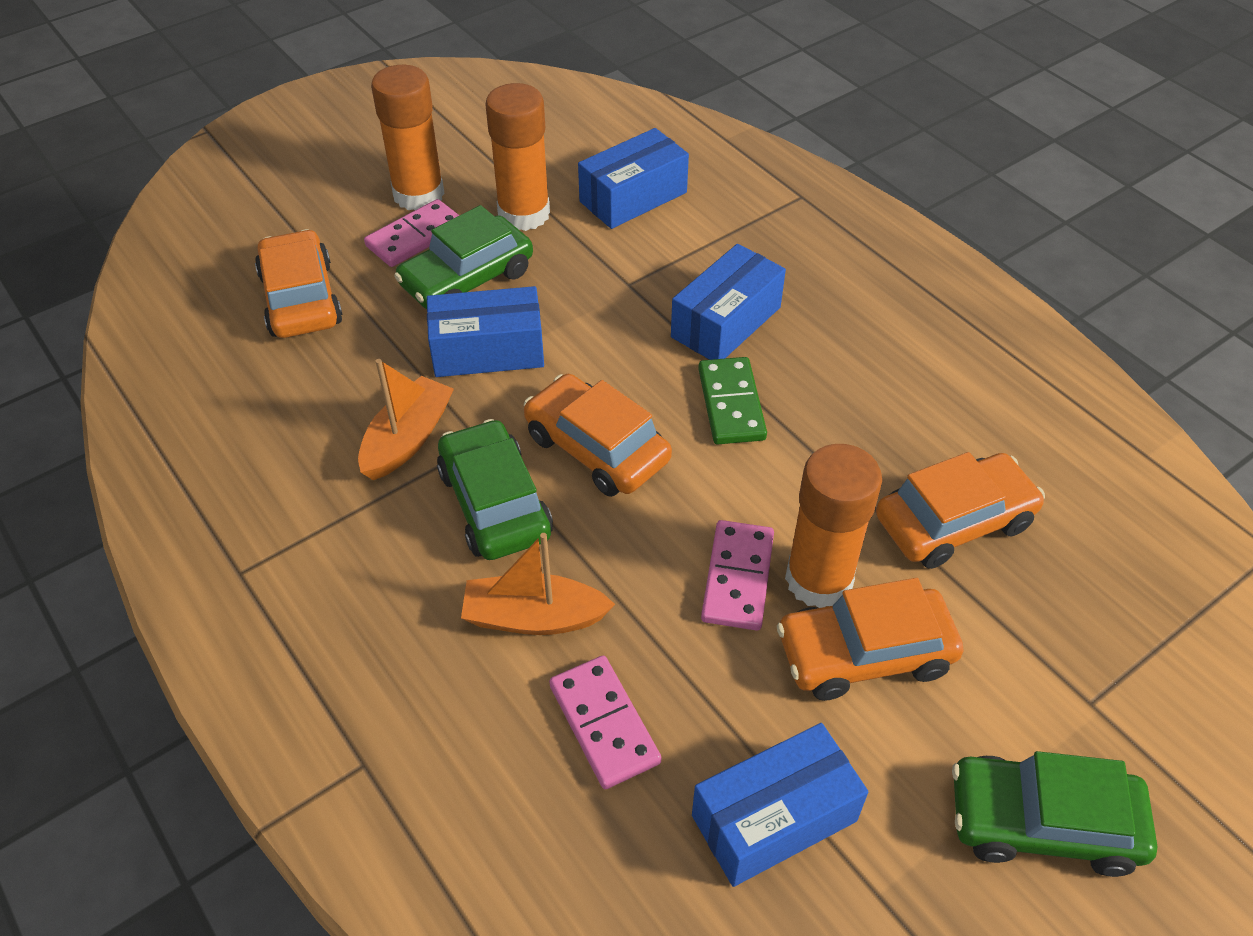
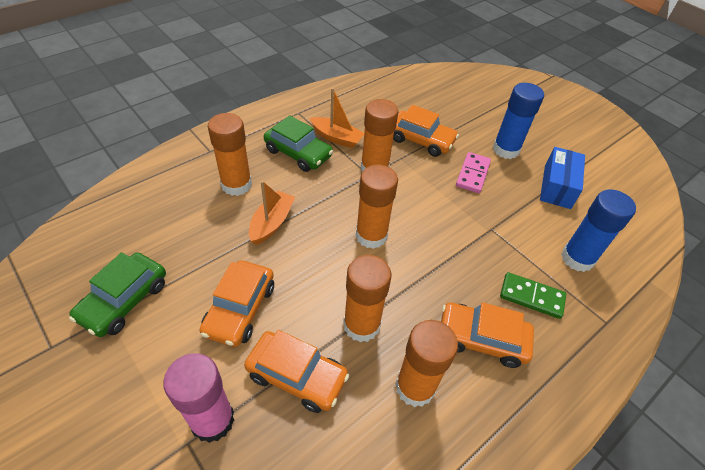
blue box: 4 -> 1
blue glue stick: 0 -> 2
green car: 3 -> 2
orange glue stick: 3 -> 5
pink domino: 3 -> 1
pink glue stick: 0 -> 1

